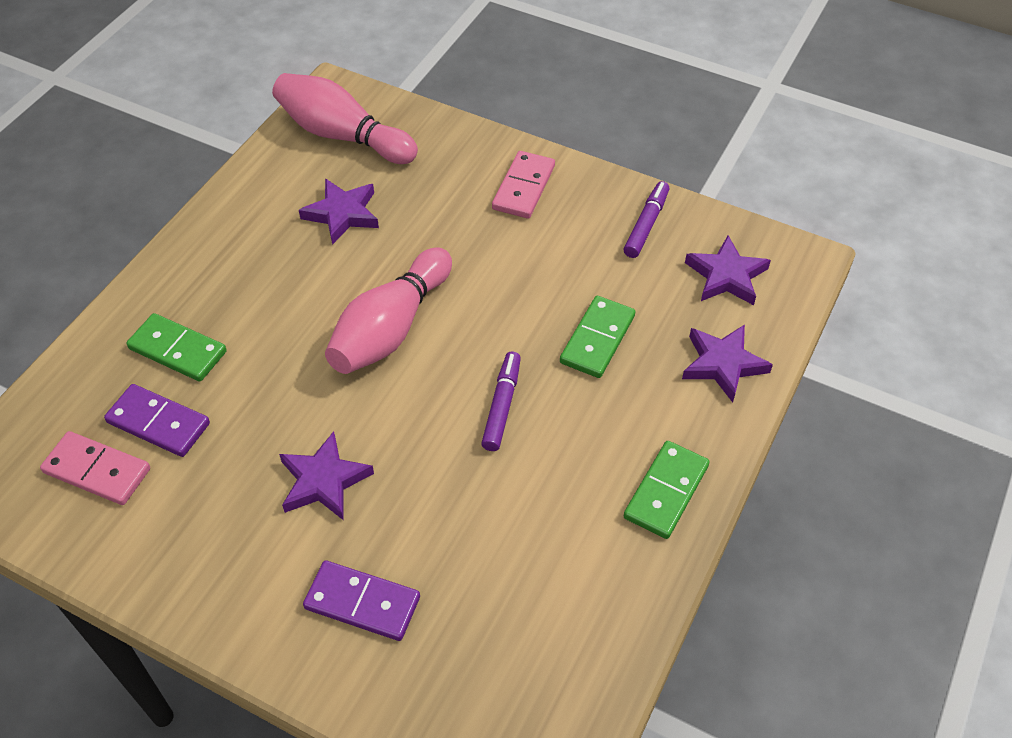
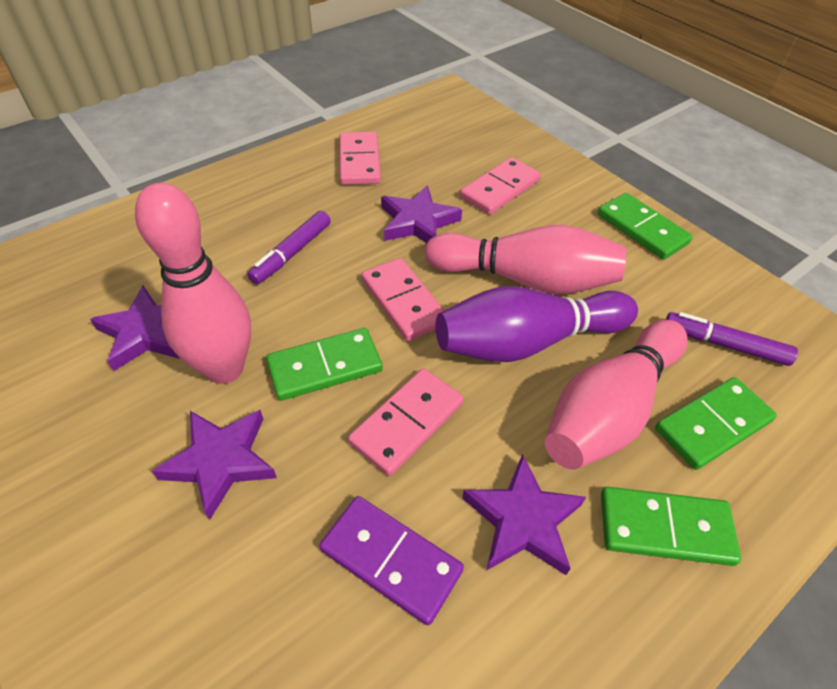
green domino: 3 -> 4
pink bowling pin: 2 -> 3
pink domino: 2 -> 4
purple bowling pin: 0 -> 1
purple domino: 2 -> 1

